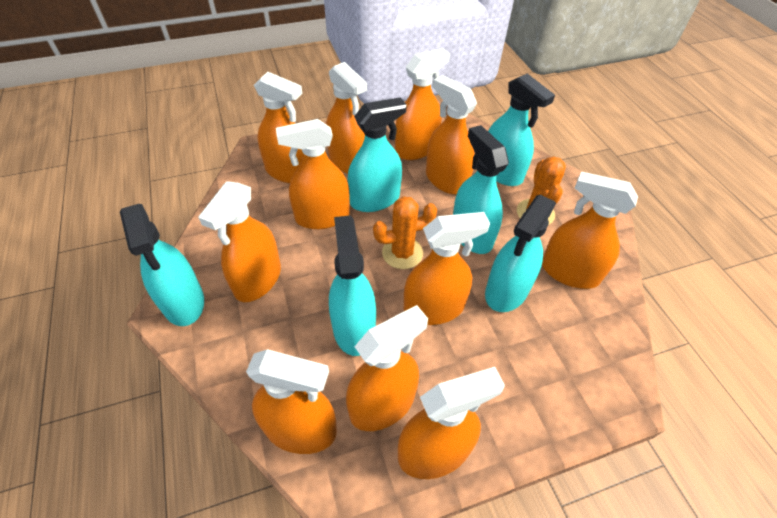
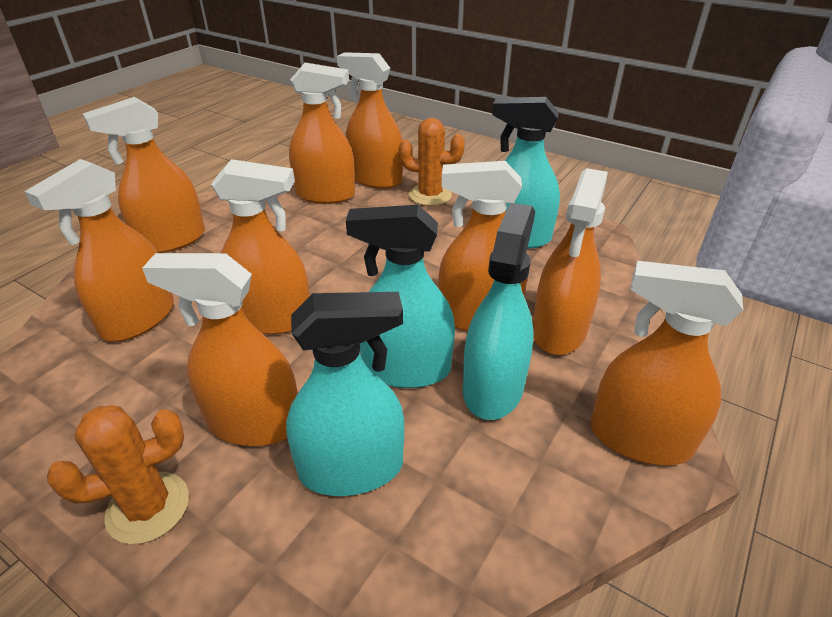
orange spray bottle: 11 -> 9
turquoise spray bottle: 6 -> 4

